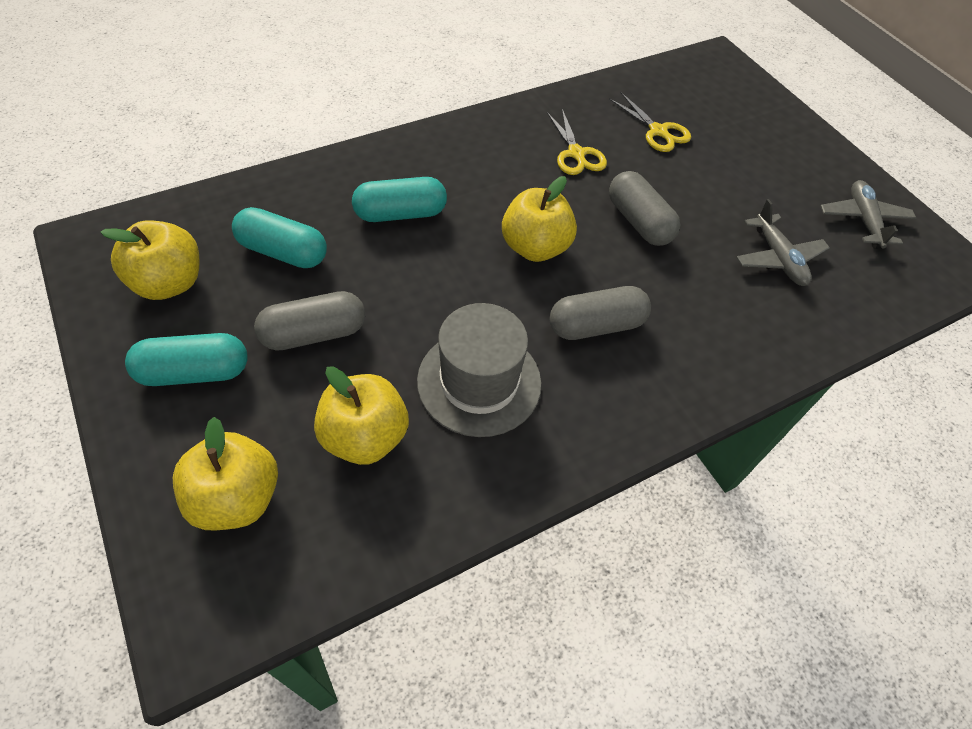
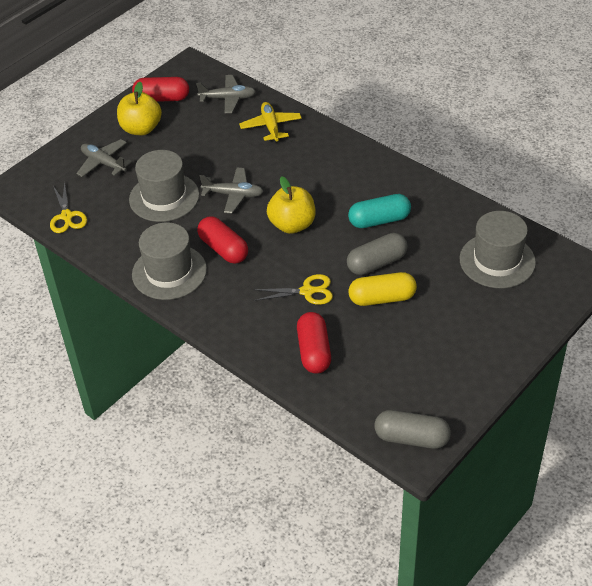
grey capsule: 3 -> 2
grey hat: 1 -> 3
grey plane: 2 -> 3
red capsule: 0 -> 3
turquoise capsule: 3 -> 1
yellow apple: 4 -> 2
yellow capsule: 0 -> 1
yellow plane: 0 -> 1

